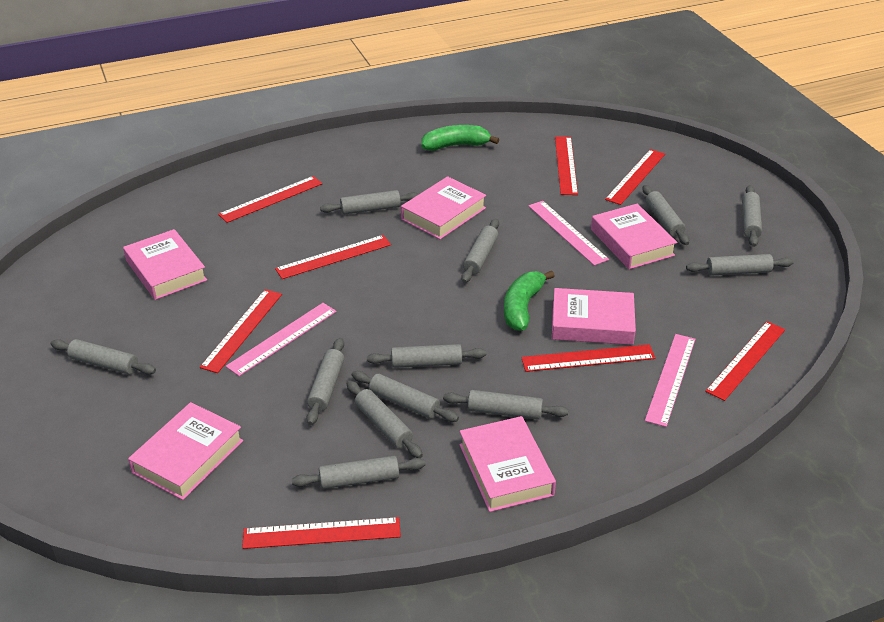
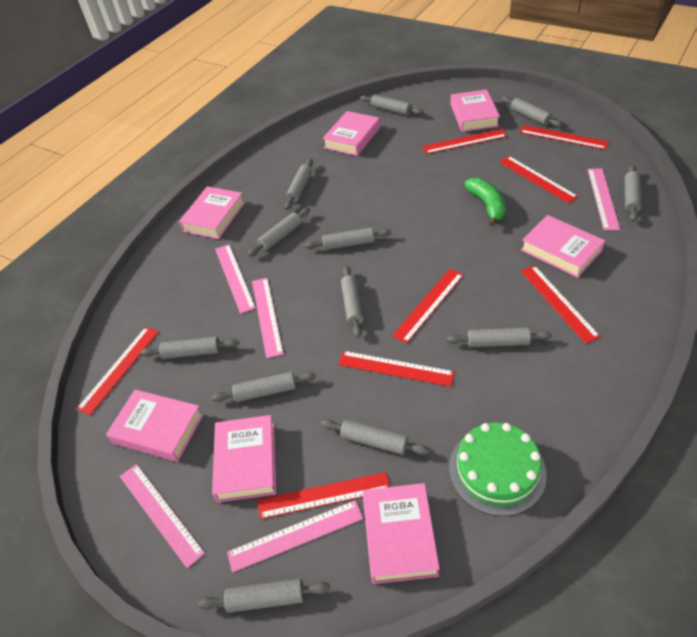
green banana: 2 -> 1
green cake: 0 -> 1
pink book: 6 -> 7
pink ruler: 3 -> 5

